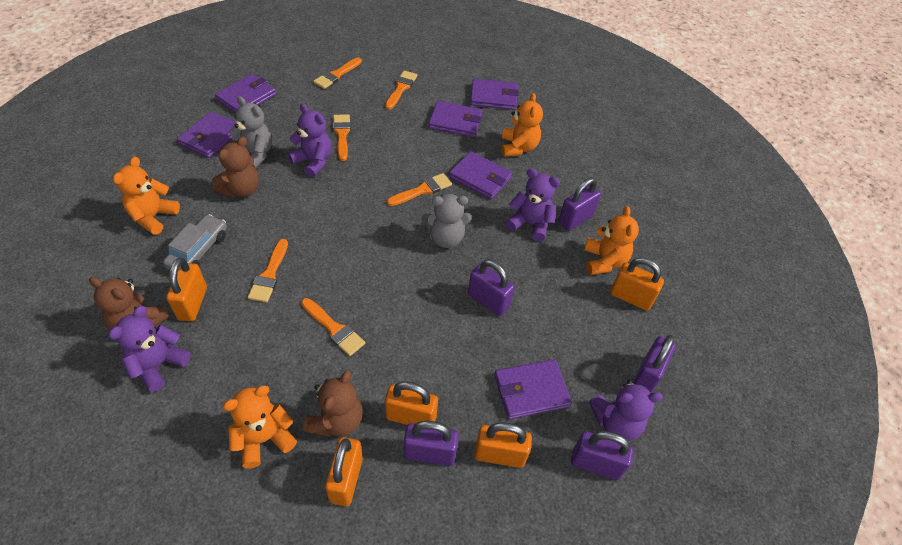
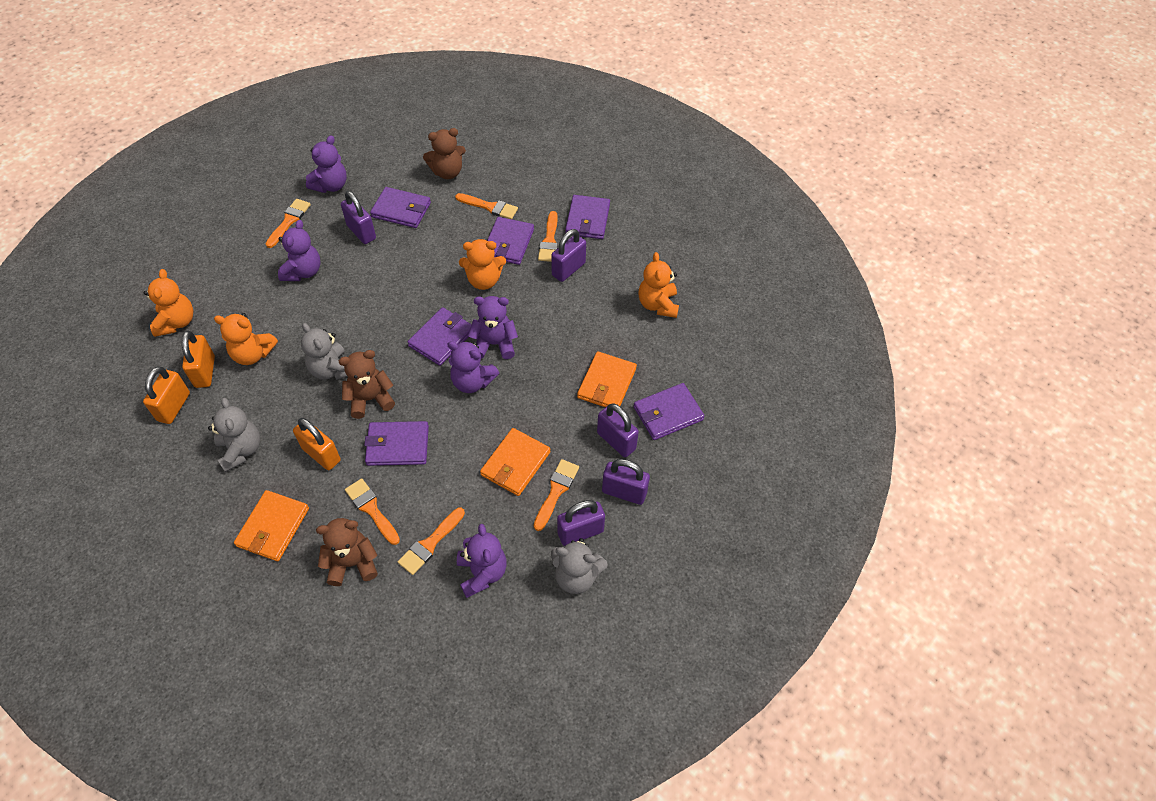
grey car: 1 -> 0
grey teddy bear: 2 -> 3
orange padlock: 5 -> 3
orange wallet: 0 -> 3
purple teddy bear: 4 -> 5

